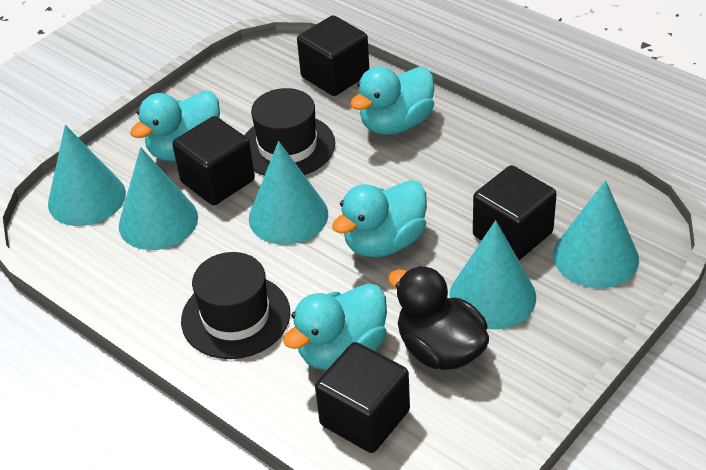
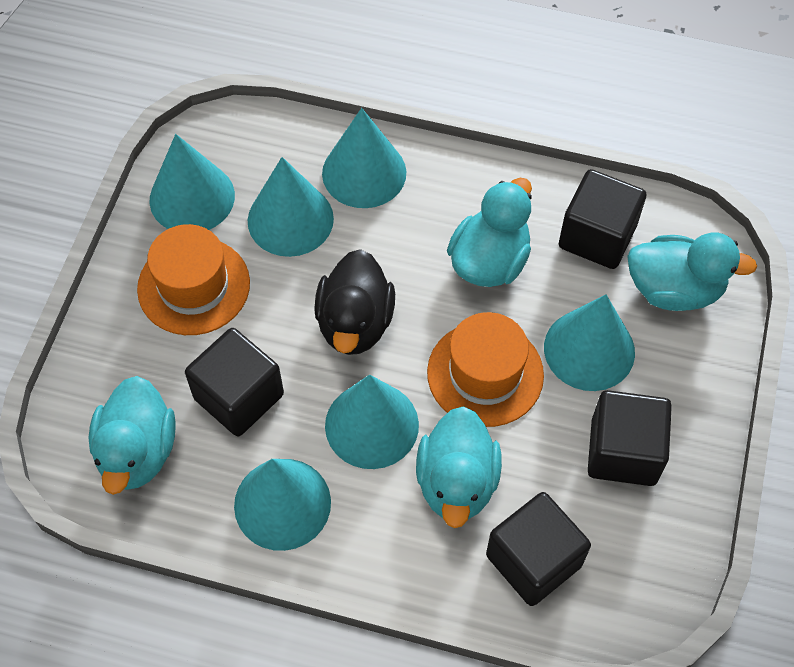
black hat: 2 -> 0
orange hat: 0 -> 2
turquoise cone: 5 -> 6

